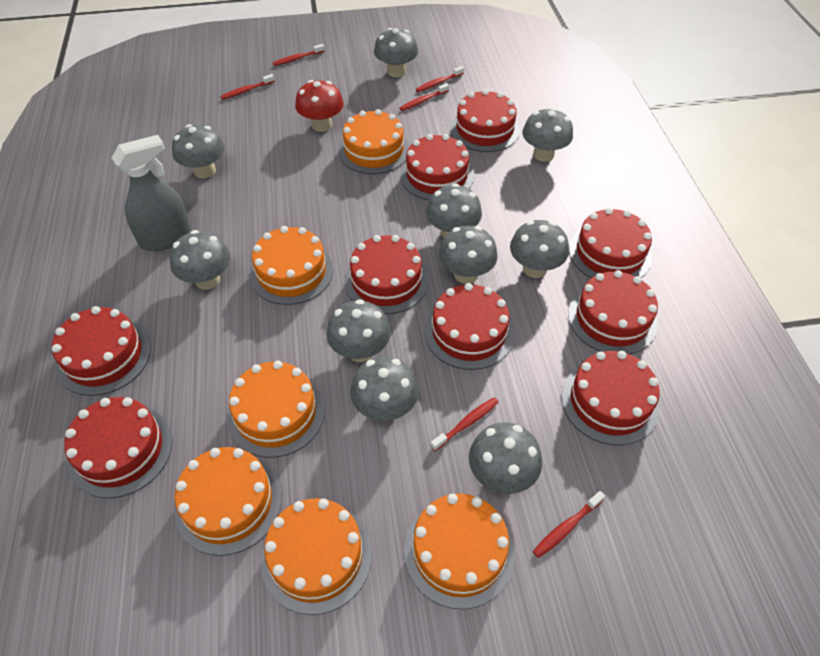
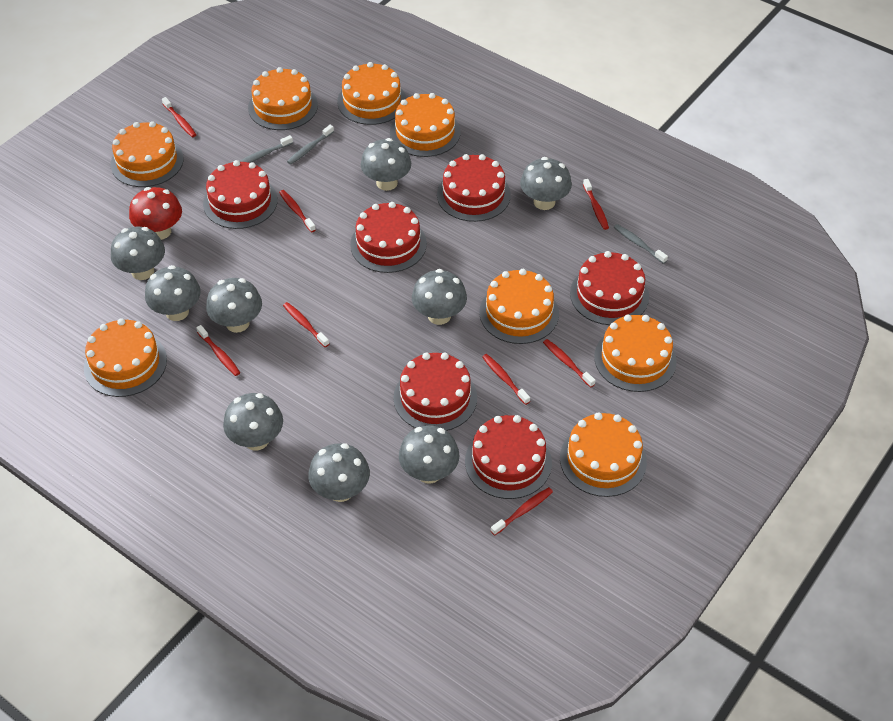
grey mushroom: 10 -> 9
grey spray bottle: 1 -> 0
grey toothbrush: 0 -> 3
orange cake: 6 -> 8
red cake: 9 -> 6
red toothbrush: 6 -> 8

